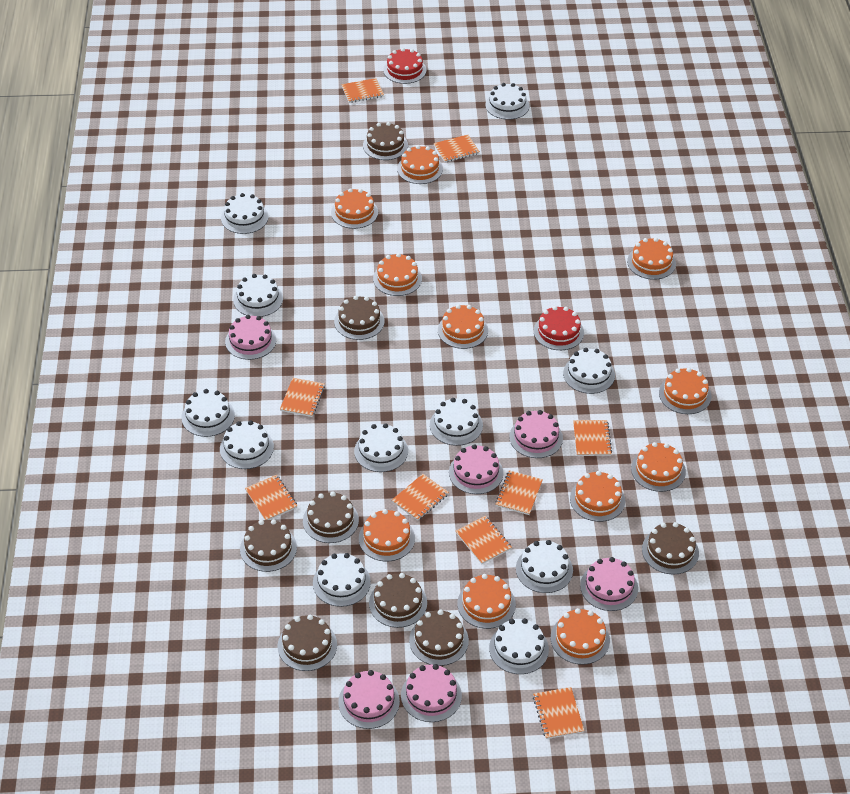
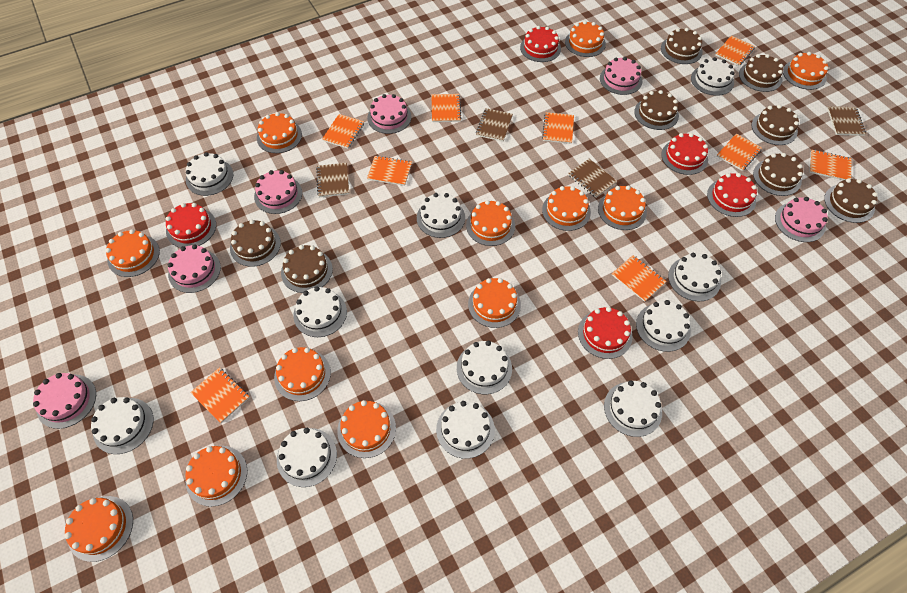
brown notebook: 0 -> 4
orange cake: 11 -> 12
red cake: 2 -> 5

